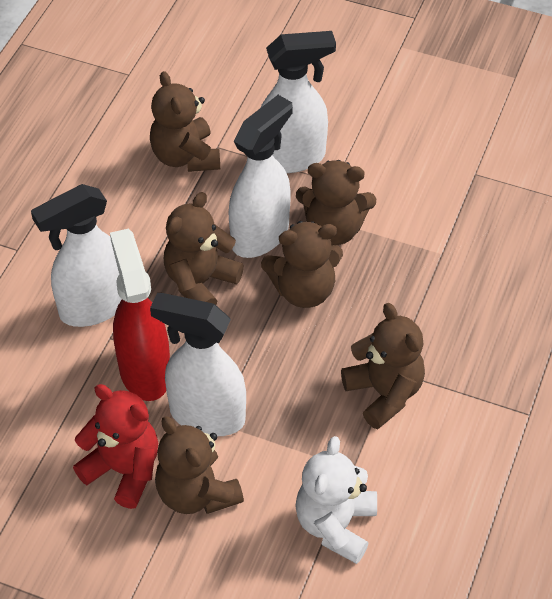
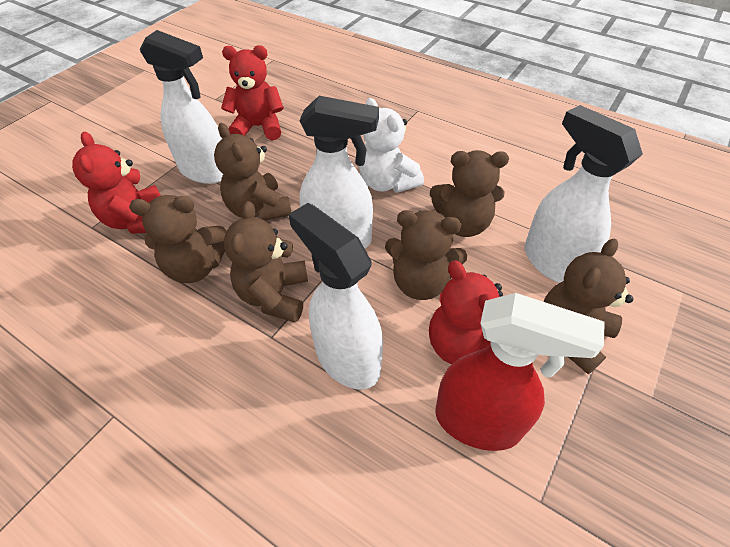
red teddy bear: 1 -> 3

